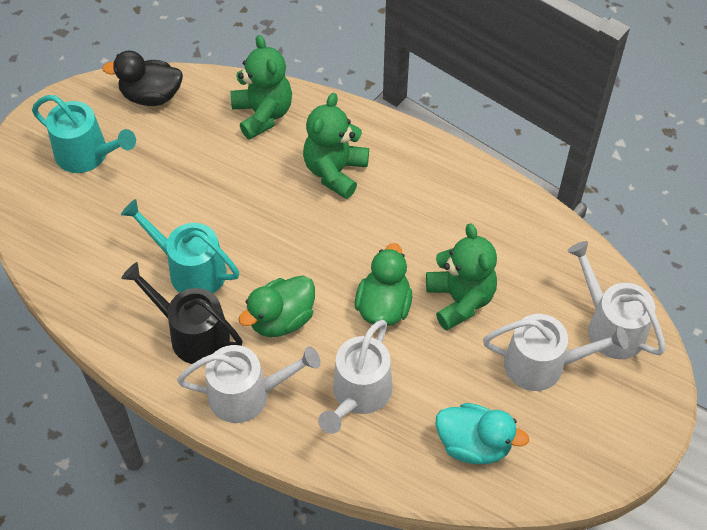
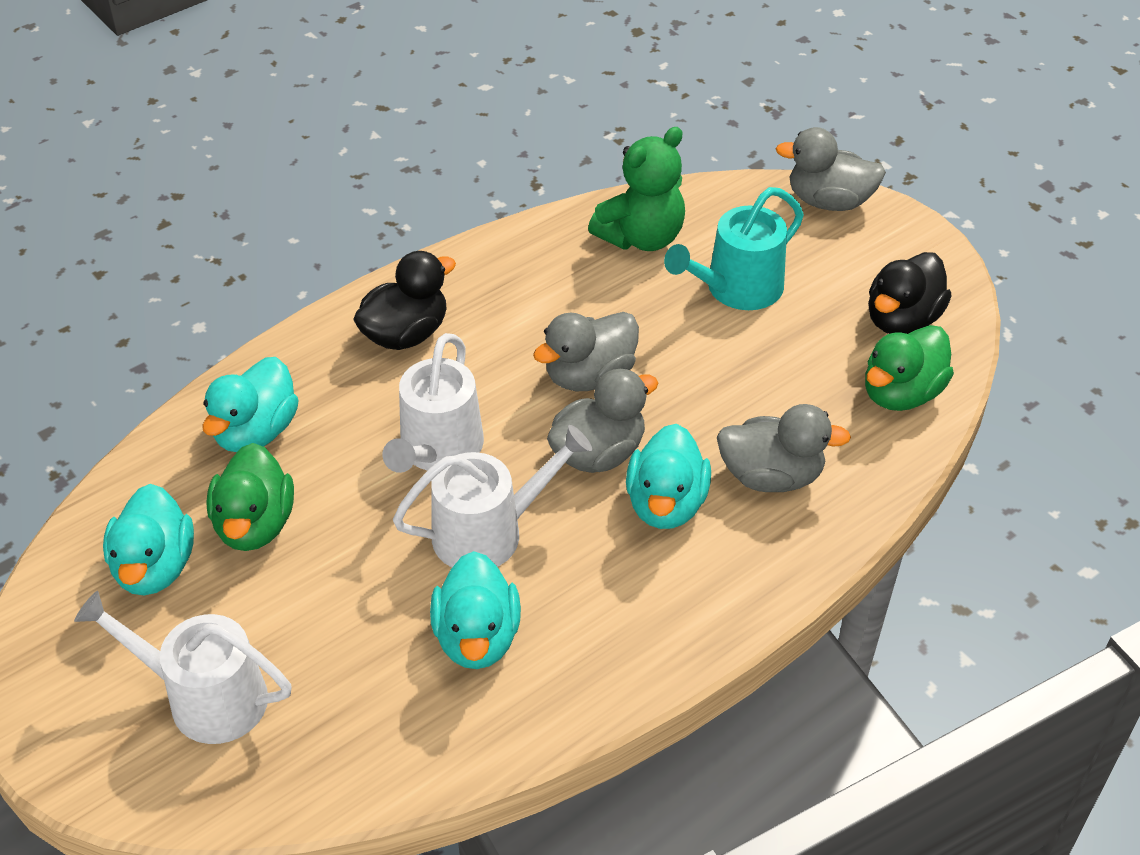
black duck: 1 -> 2
black watering can: 1 -> 0
green teddy bear: 3 -> 1
grey duck: 0 -> 4
turquoise duck: 1 -> 4
turquoise watering can: 2 -> 1
white watering can: 4 -> 3

